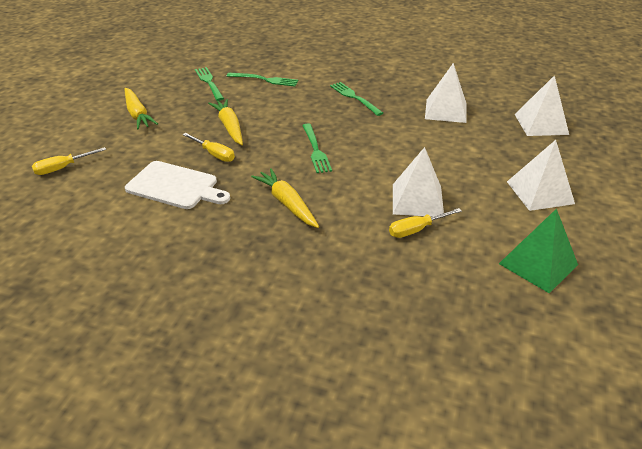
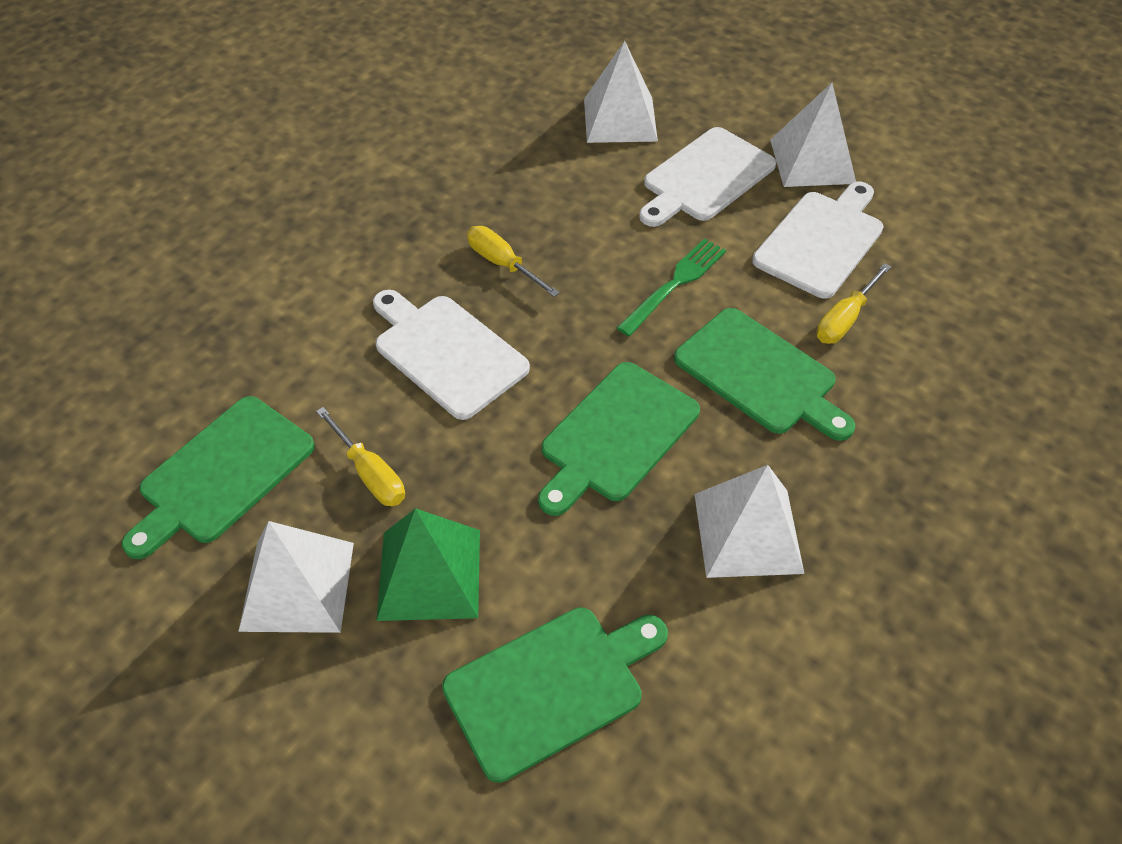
green cutting board: 0 -> 4
green fork: 4 -> 1
white cutting board: 1 -> 3
yellow carrot: 3 -> 0

